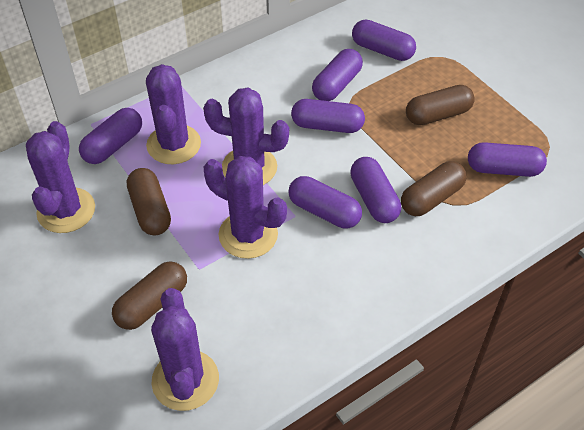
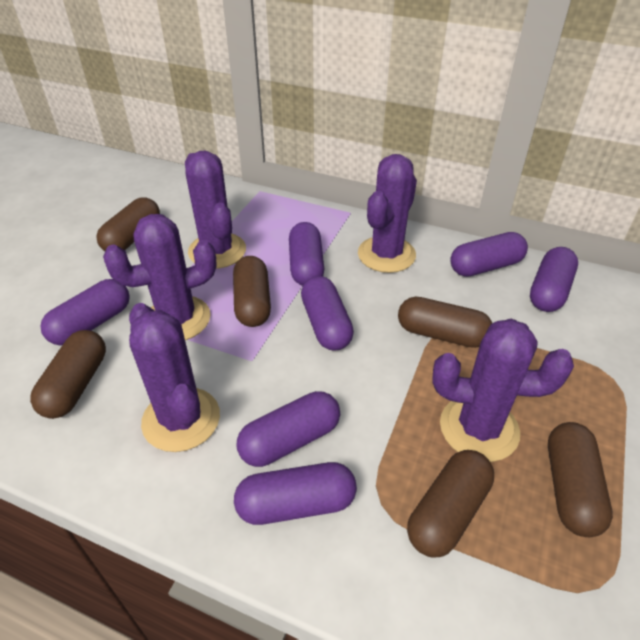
brown capsule: 4 -> 6

